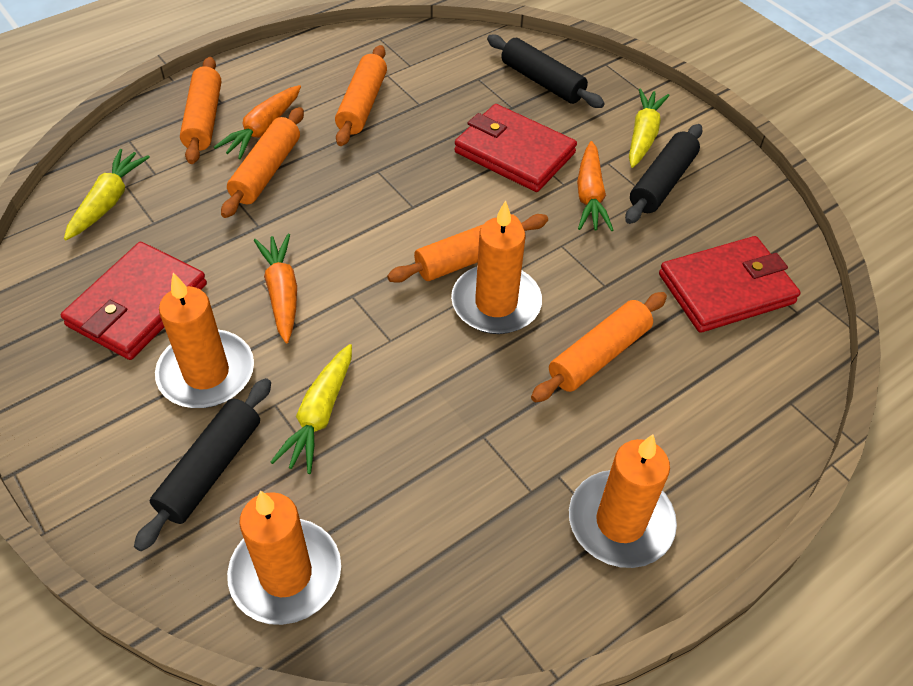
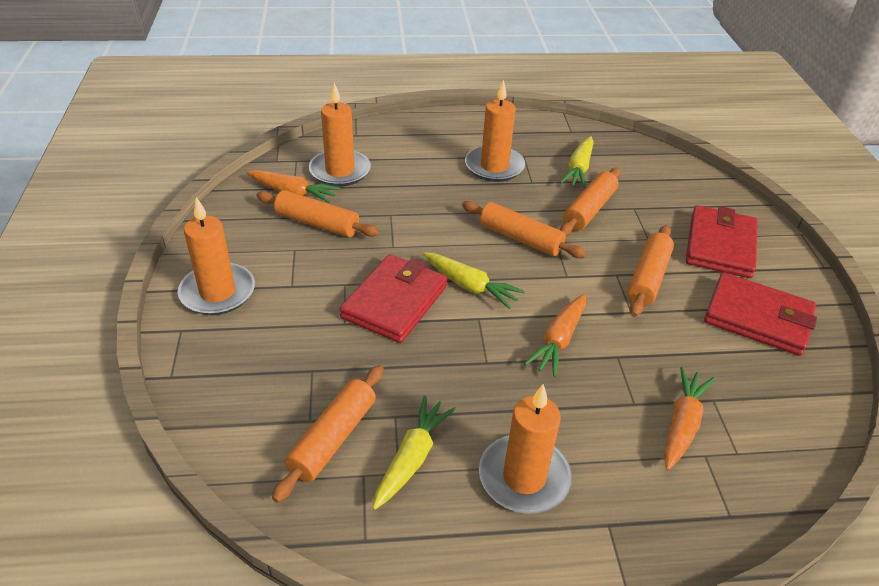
black rolling pin: 3 -> 0

